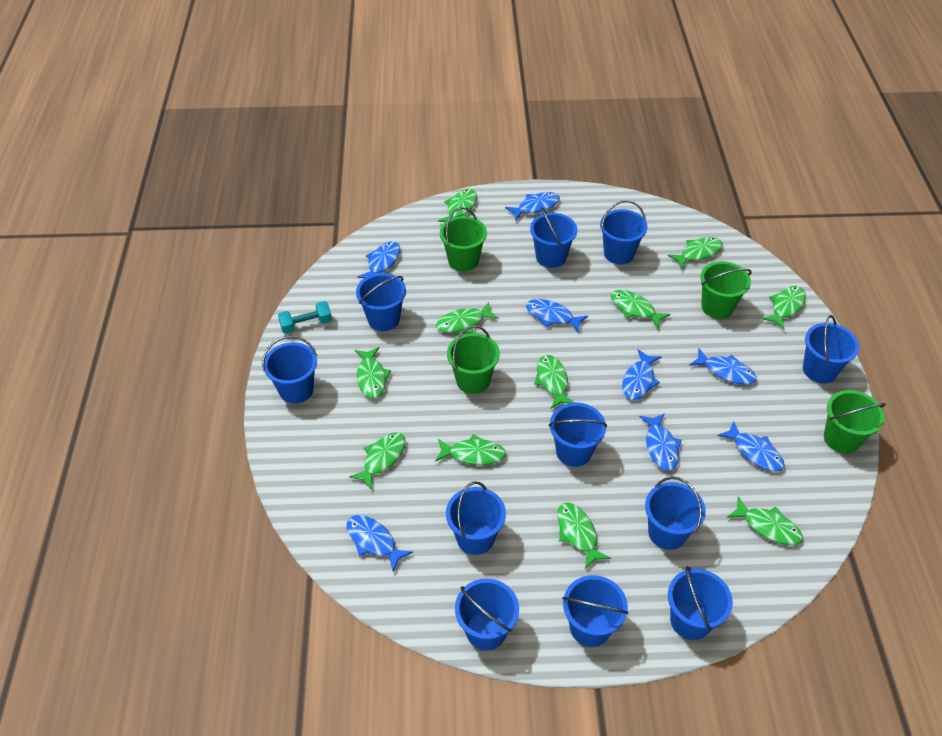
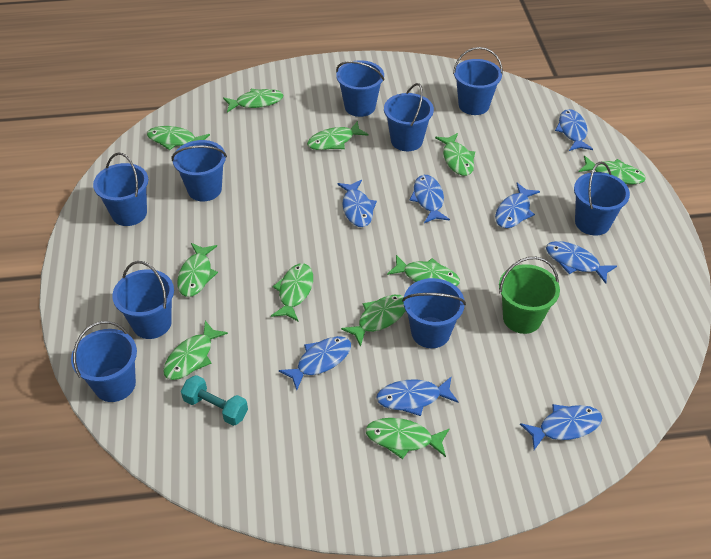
blue bucket: 11 -> 9
green bucket: 4 -> 1

